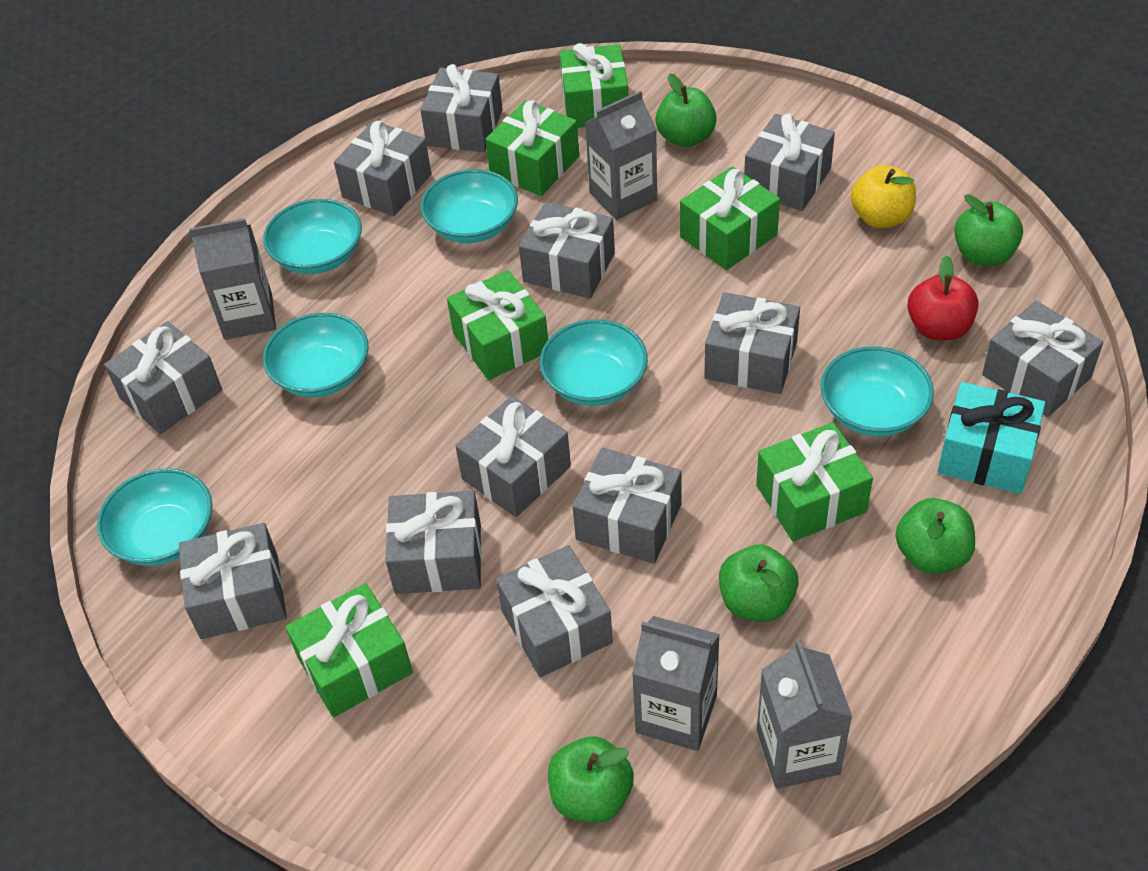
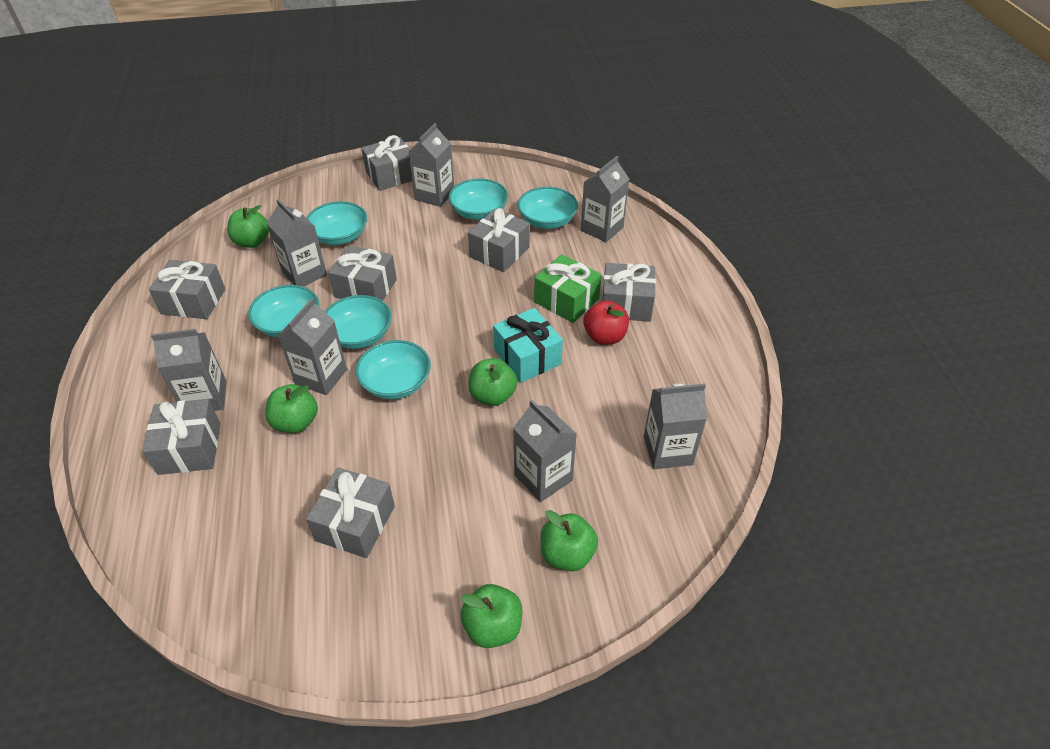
green gift: 6 -> 1
grey carton: 4 -> 7
grey gift: 12 -> 7
yellow apple: 1 -> 0

